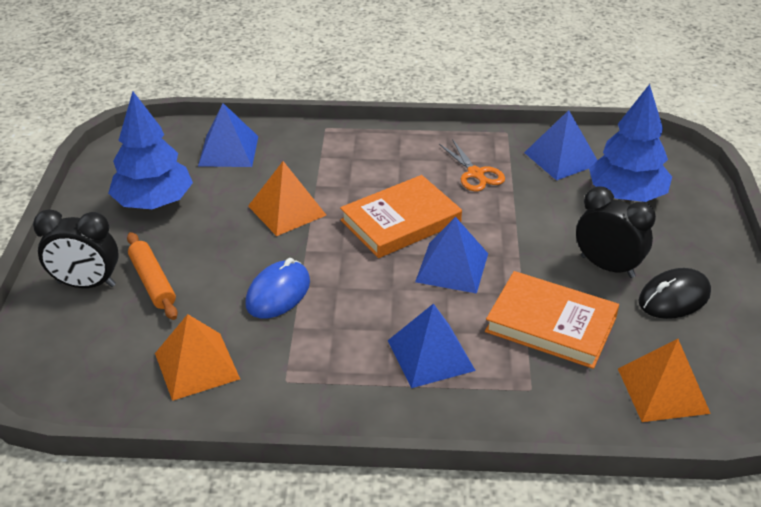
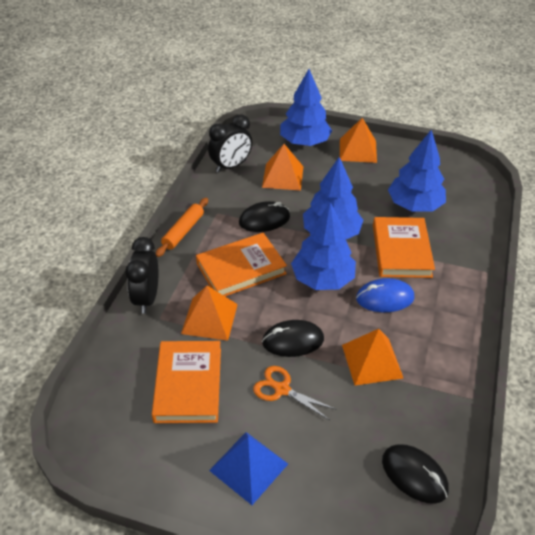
black mouse: 1 -> 3
blue pyramid: 4 -> 1
blue tree: 2 -> 4
orange book: 2 -> 3
orange pyramid: 3 -> 4

